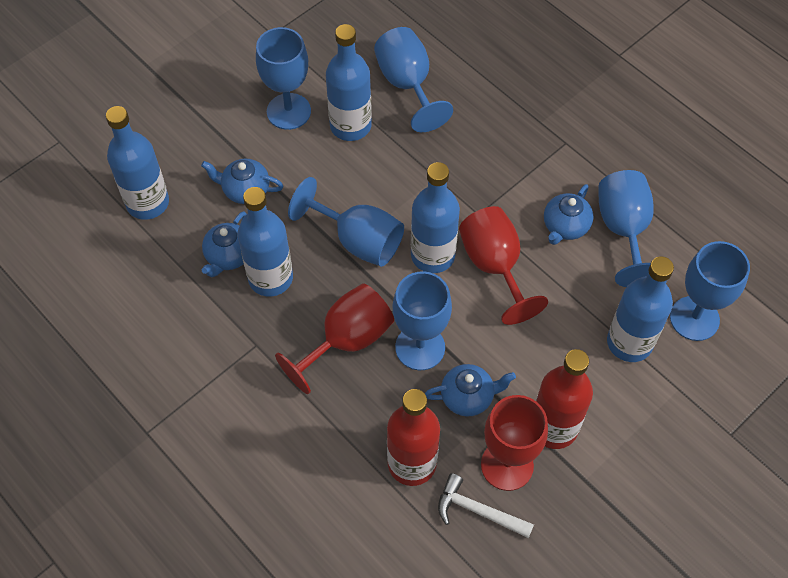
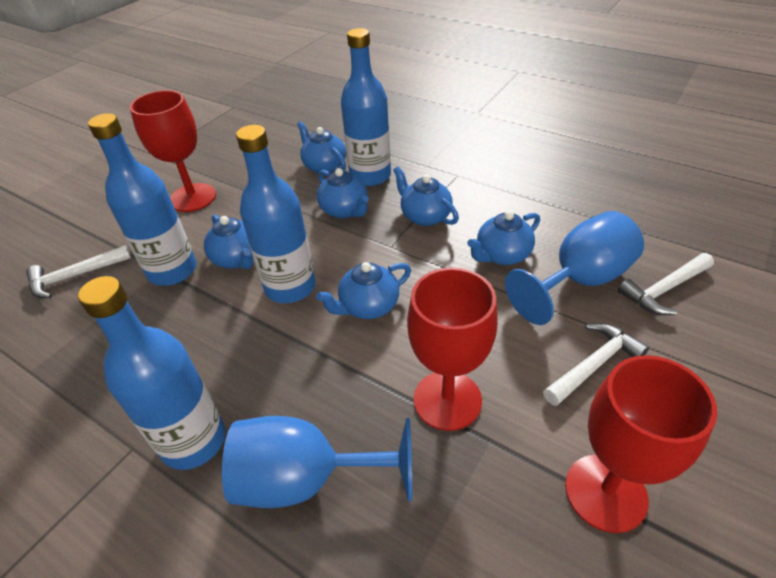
blue bottle: 5 -> 4
blue goblet: 6 -> 2
blue teapot: 4 -> 6
red bottle: 2 -> 0
white hammer: 1 -> 3

